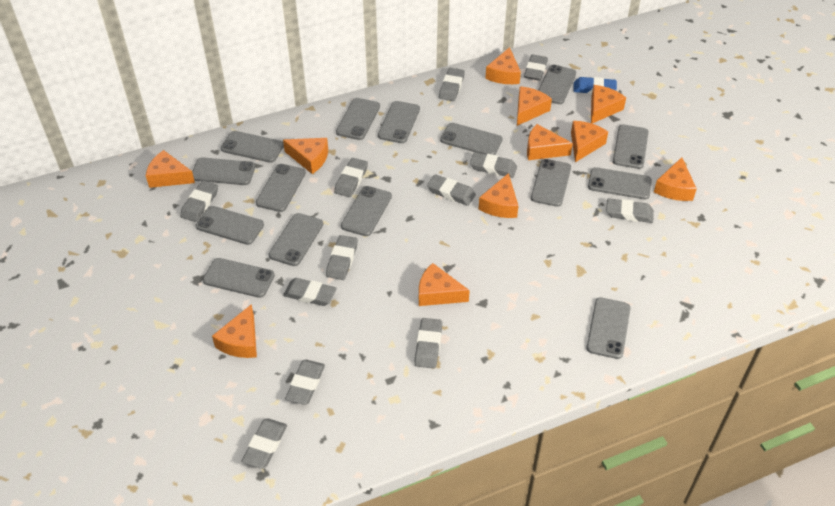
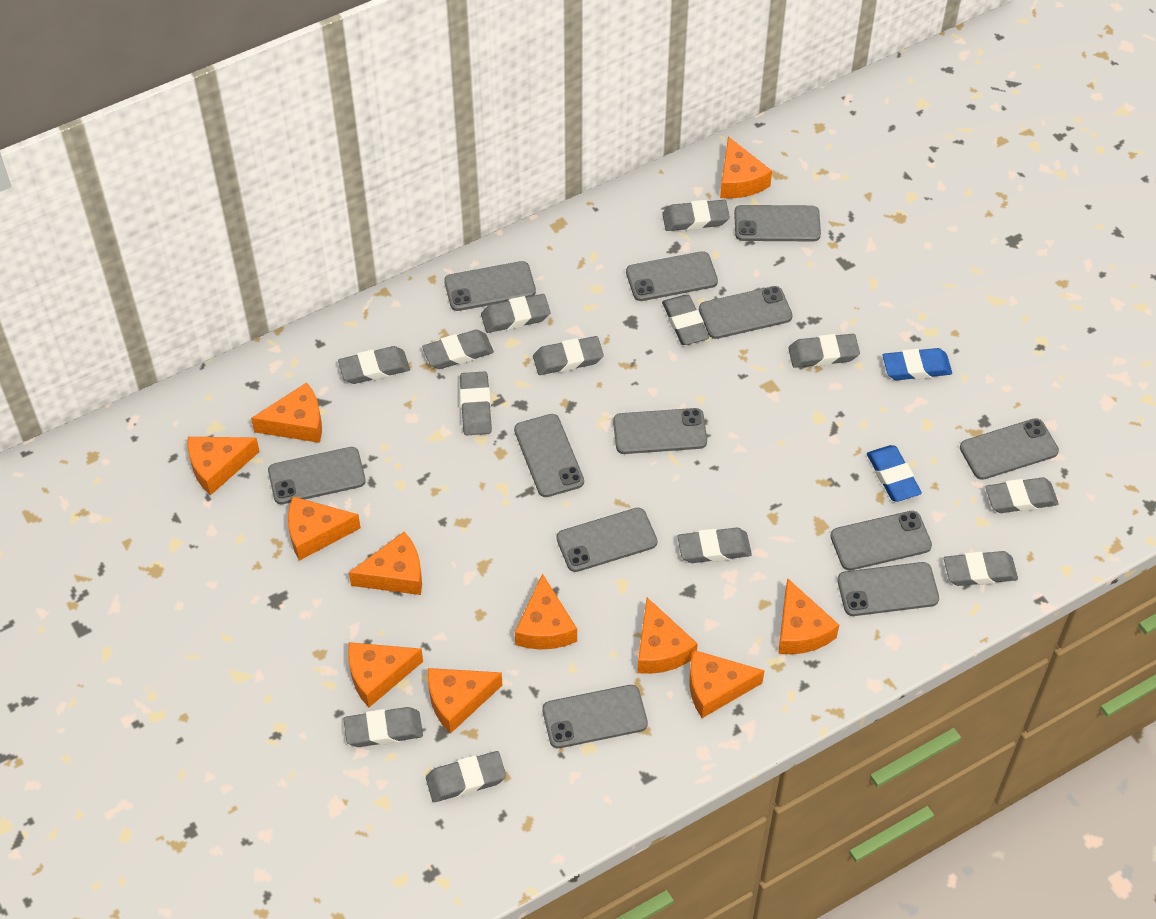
blue eraser: 1 -> 2
grey eraser: 12 -> 13
grey phone: 15 -> 12

